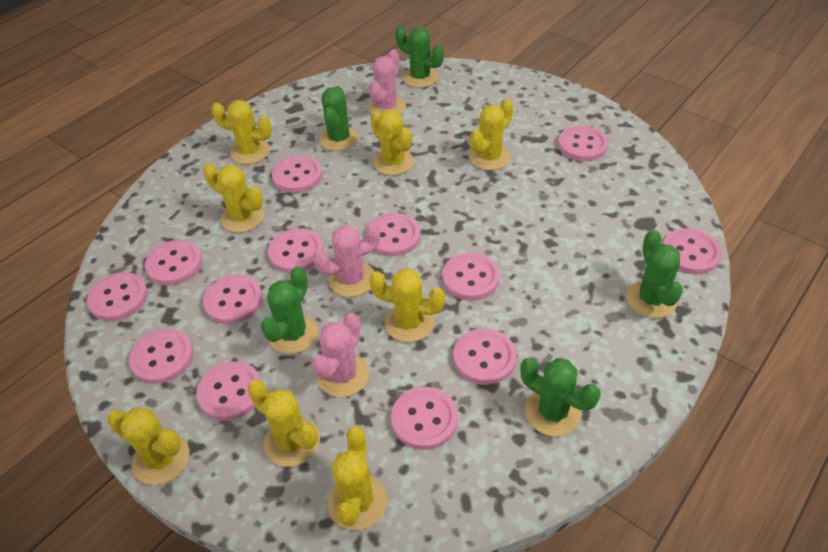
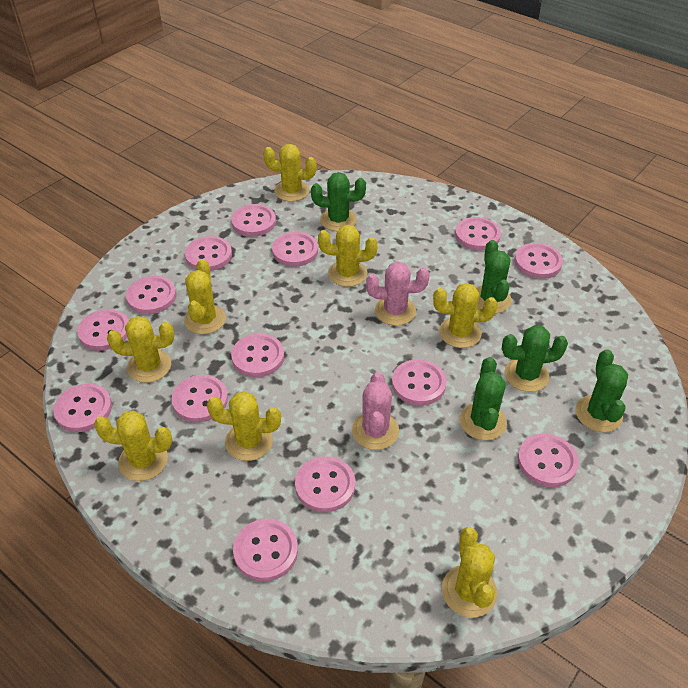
pink button: 13 -> 14
pink cactus: 3 -> 2

